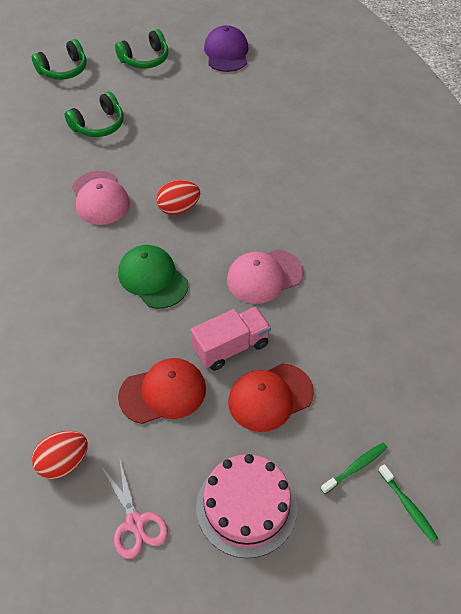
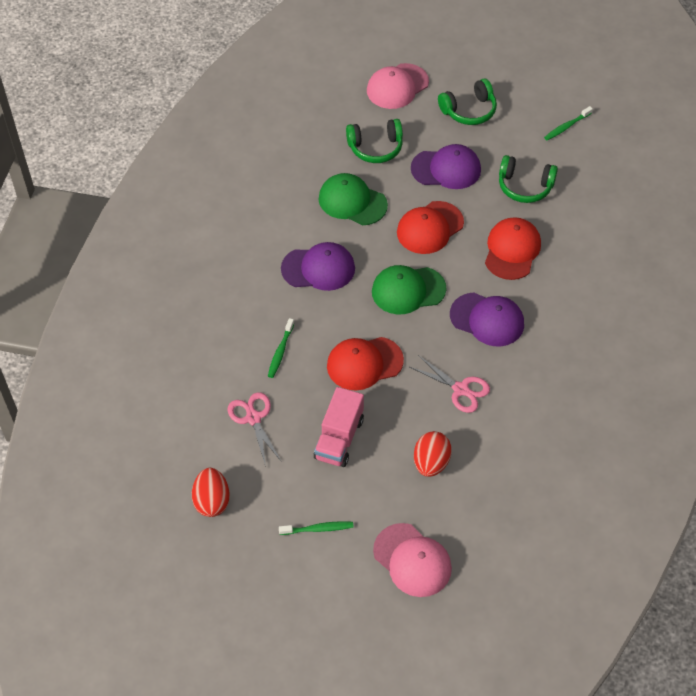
green cap: 1 -> 2
green toothbrush: 2 -> 3
pink cake: 1 -> 0
pink scissors: 1 -> 2
purple cap: 1 -> 3
red cap: 2 -> 3

